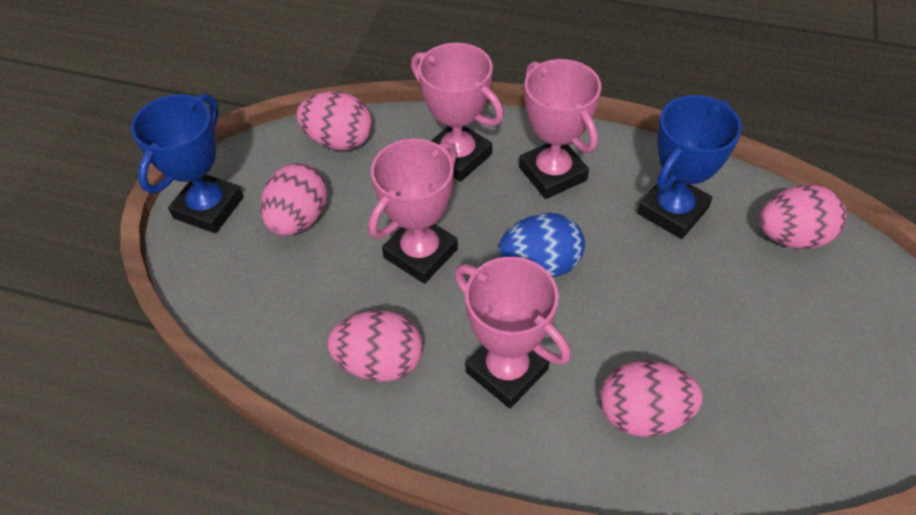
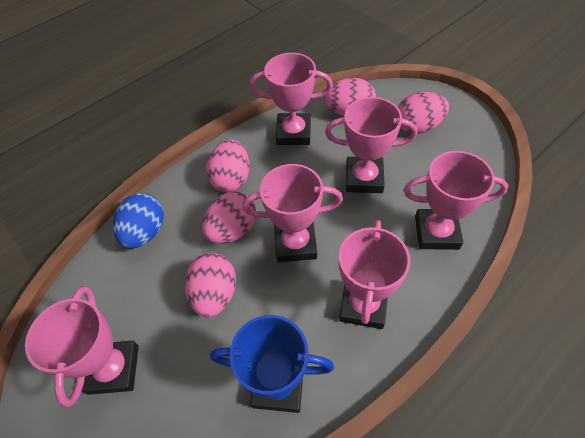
blue trophy: 2 -> 1
pink trophy: 4 -> 6

